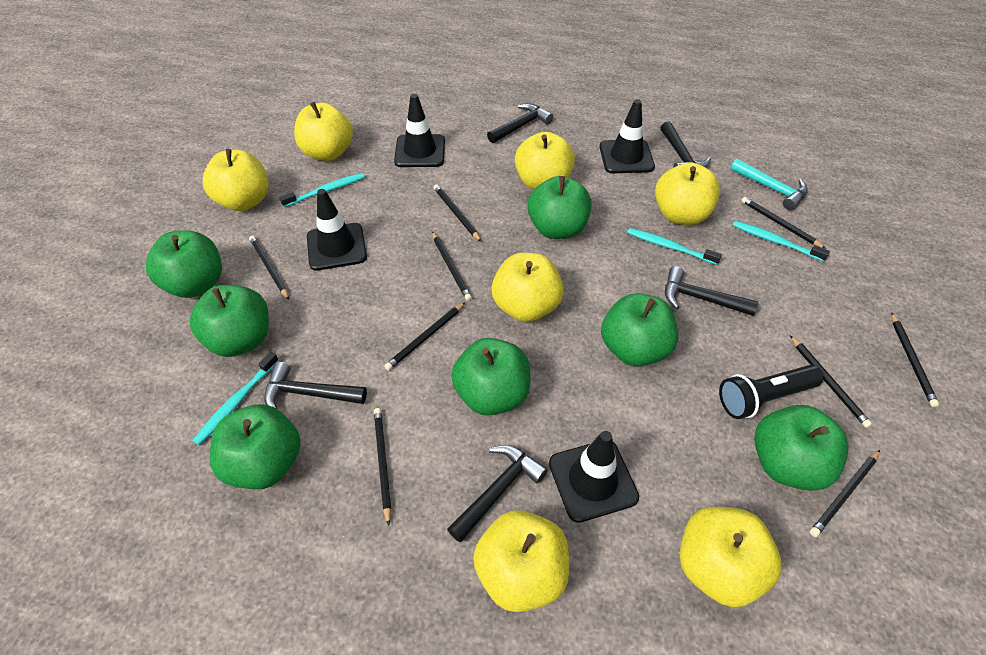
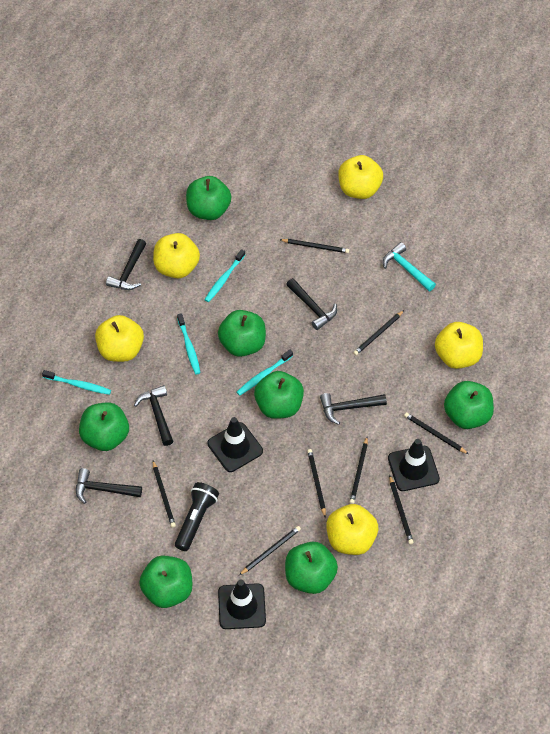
black pencil: 9 -> 8
black traffic cone: 4 -> 3
yellow apple: 7 -> 5

